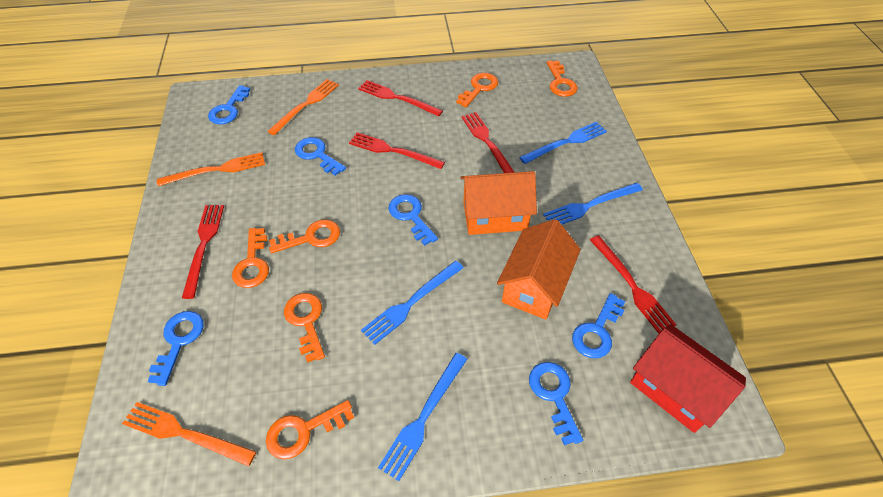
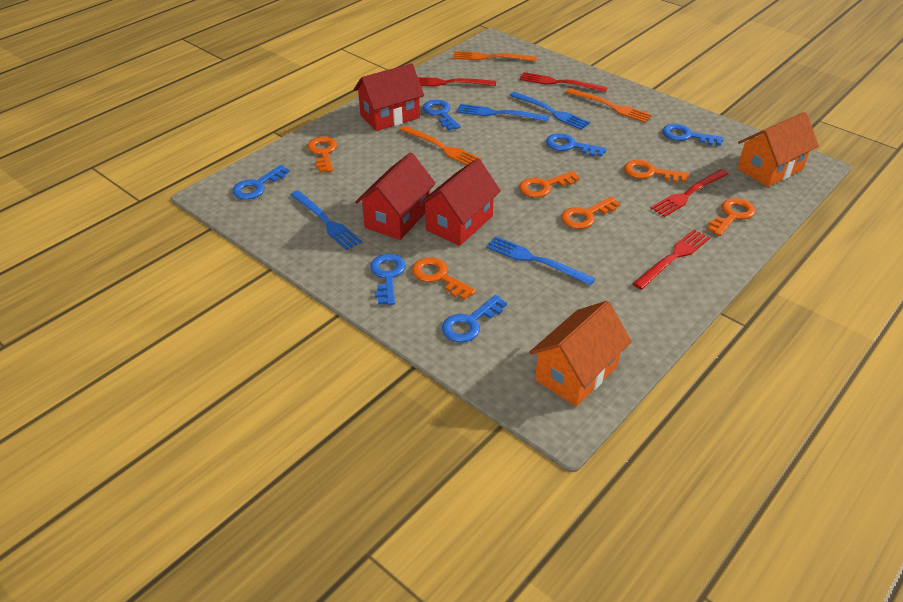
red fork: 5 -> 4
red house: 1 -> 3

